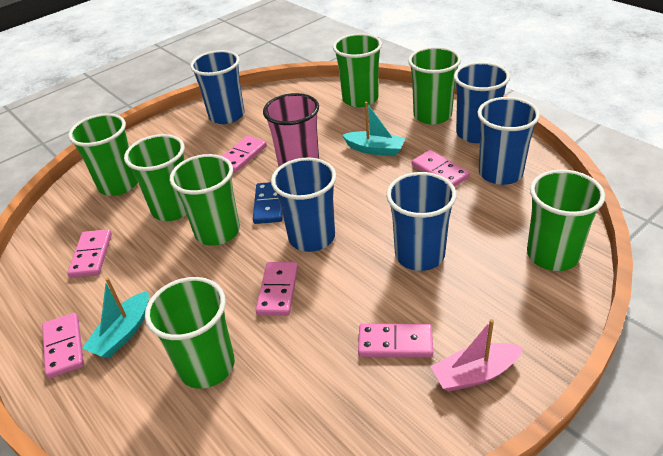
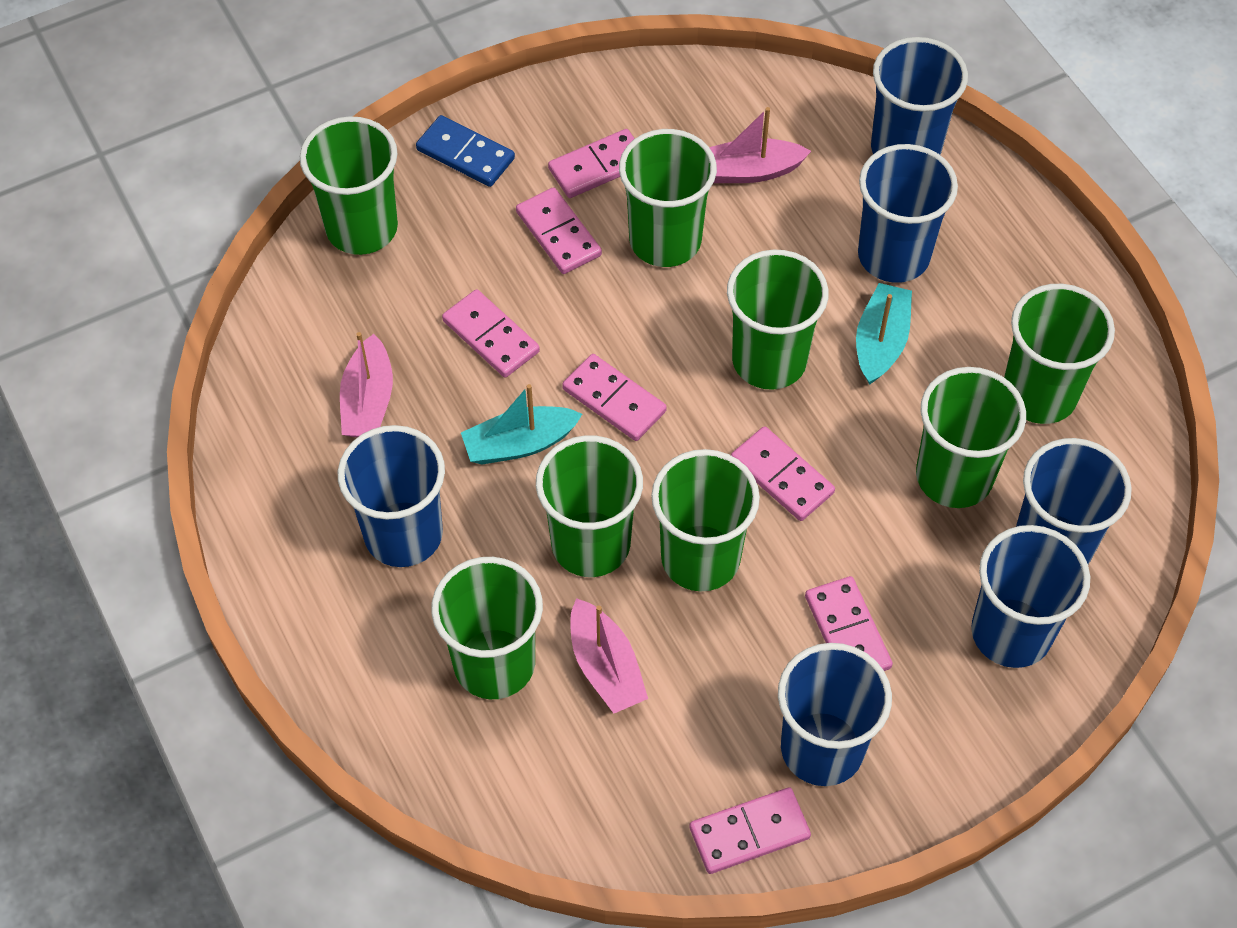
blue cup: 5 -> 6
green cup: 7 -> 8
pink boat: 1 -> 3
pink cup: 1 -> 0
pink domino: 6 -> 7

